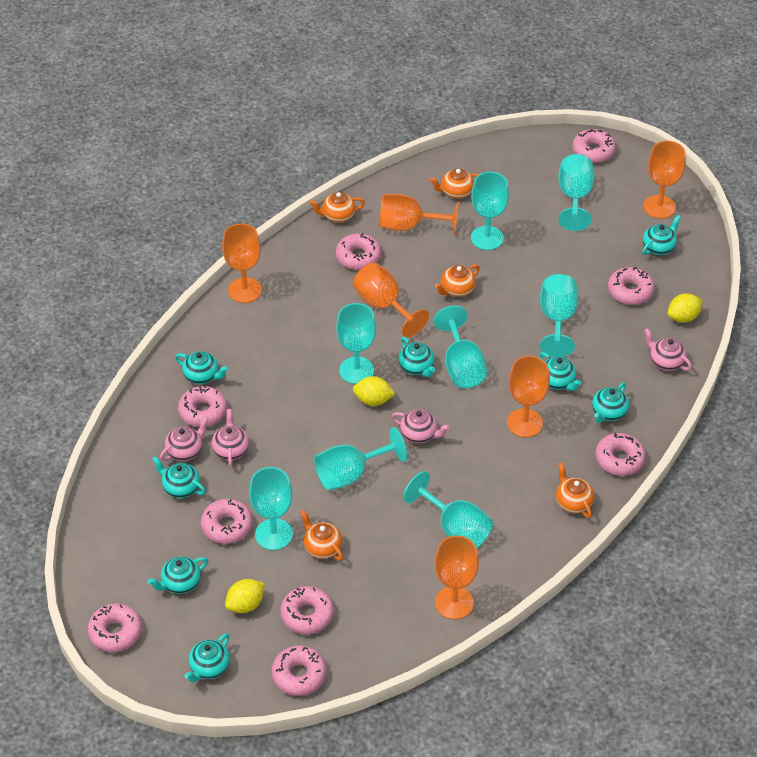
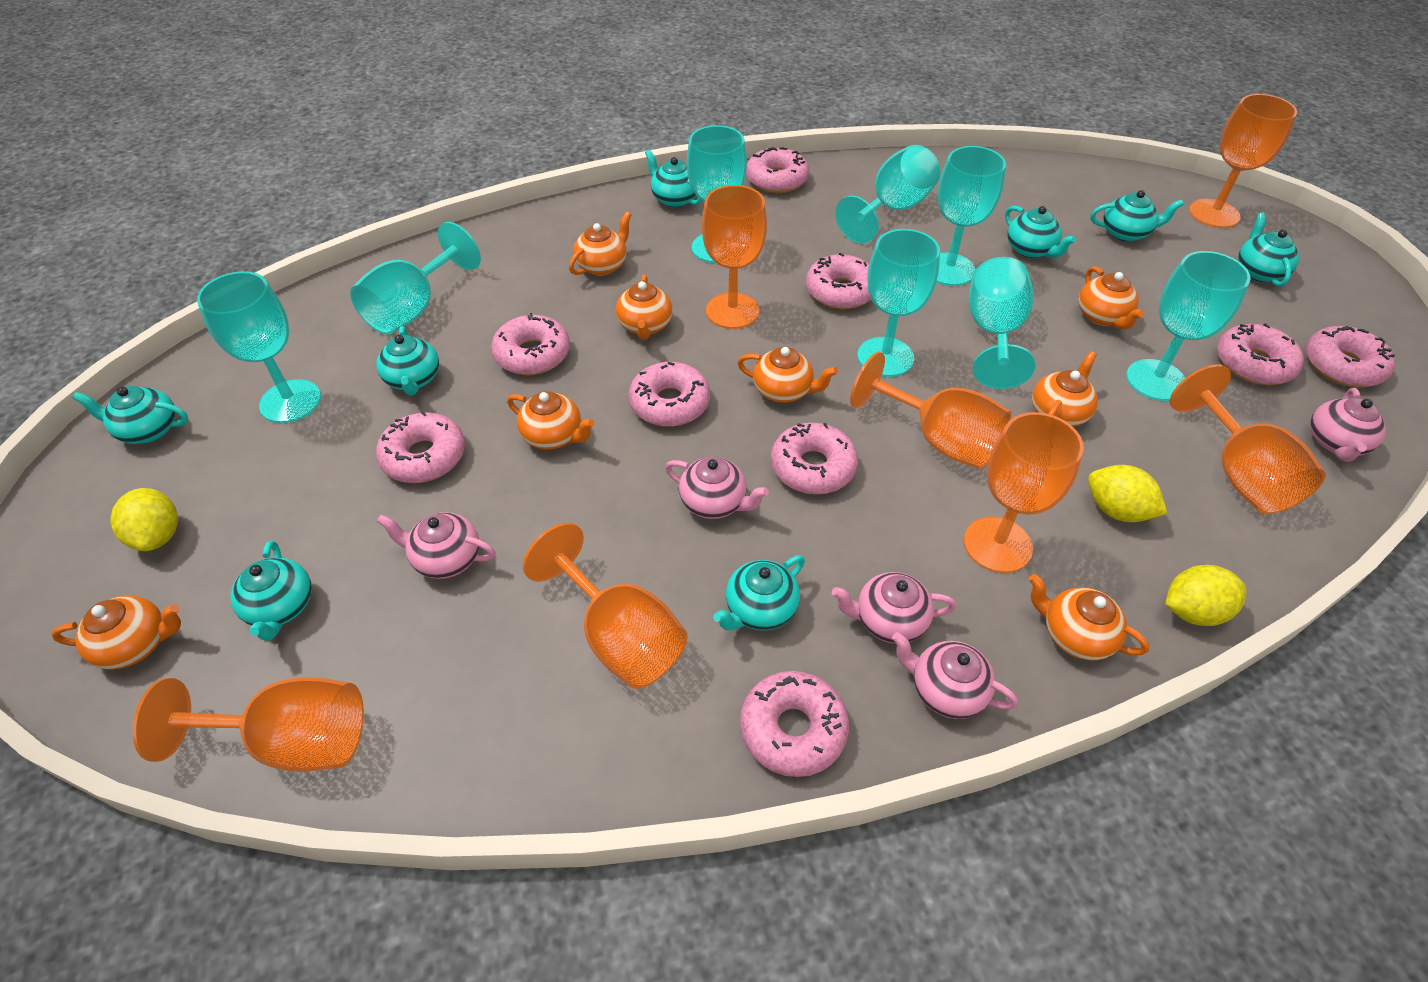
orange goblet: 6 -> 7
orange teapot: 5 -> 8
pink teapot: 4 -> 5

